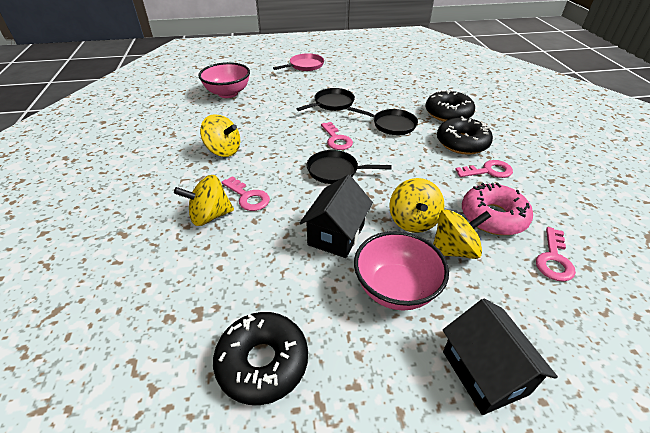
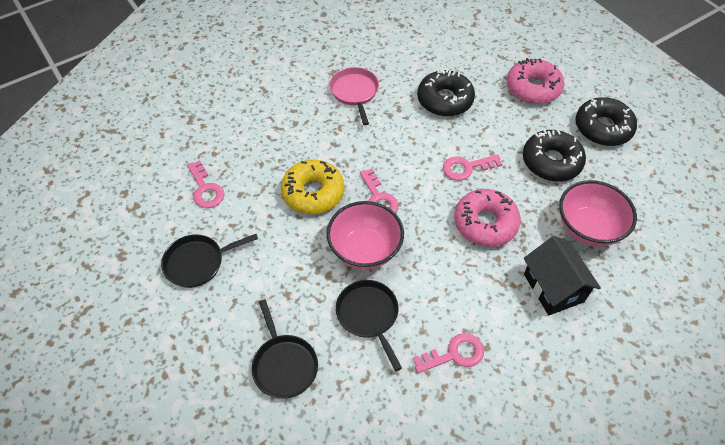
black house: 2 -> 1
pink donut: 1 -> 2
yellow donut: 0 -> 1
yellow spinning top: 4 -> 0

